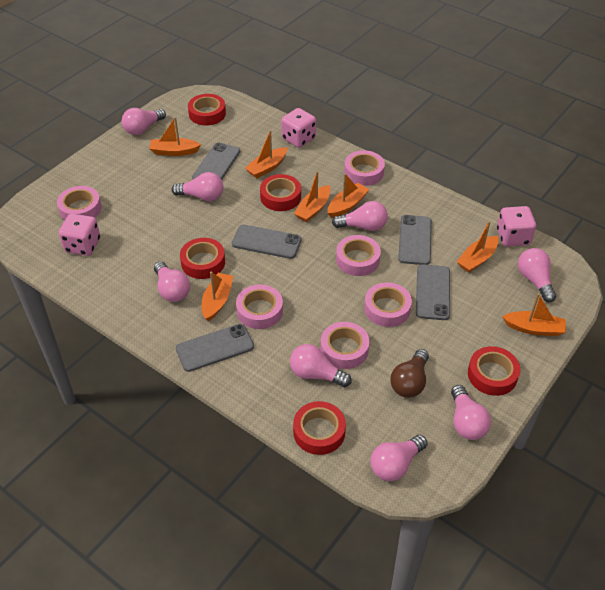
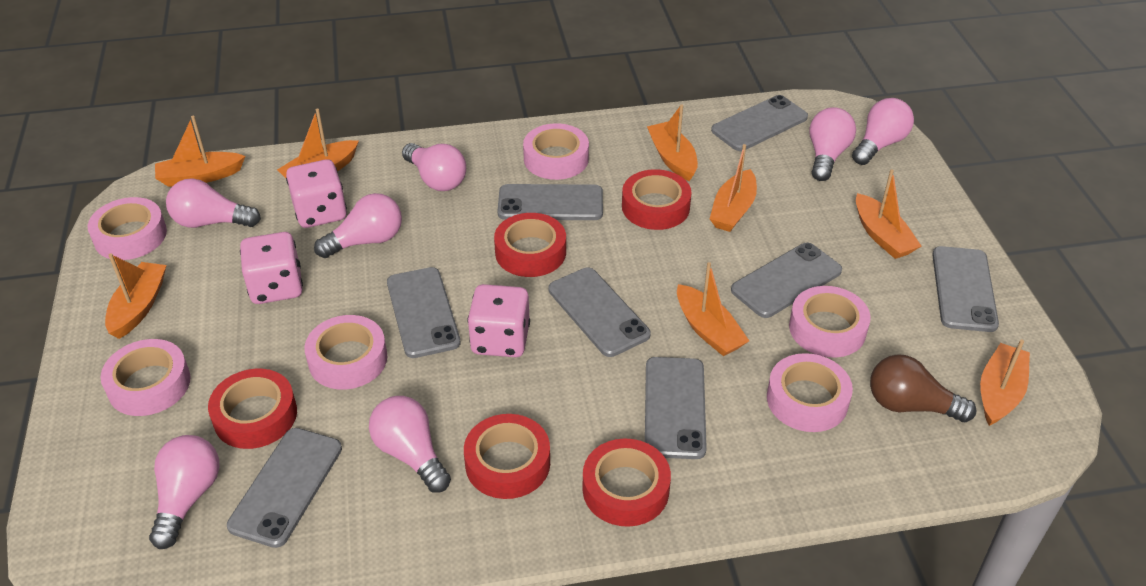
grey phone: 5 -> 8
orange boat: 7 -> 8
pink light bulb: 8 -> 7

